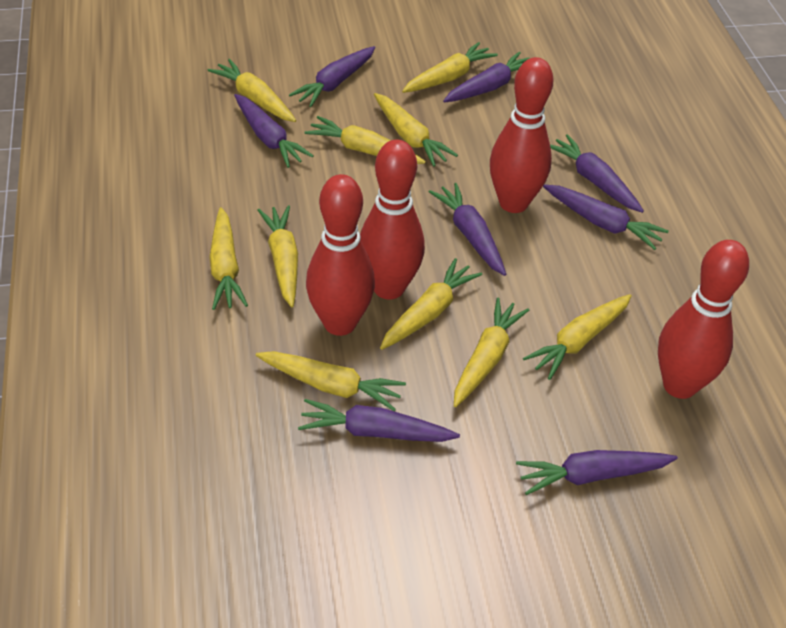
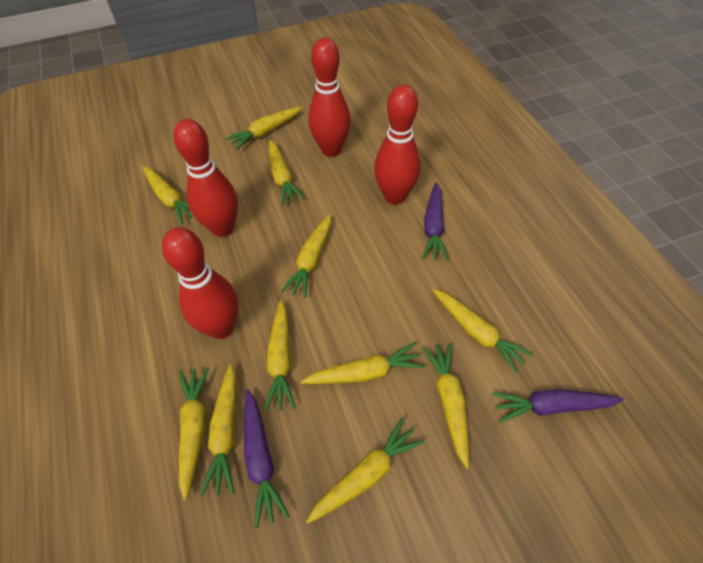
purple carrot: 8 -> 3
yellow carrot: 10 -> 11

